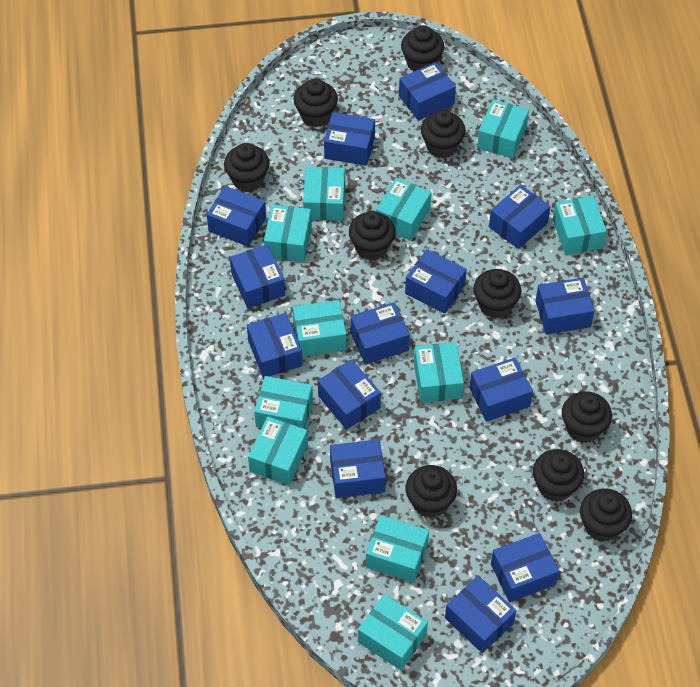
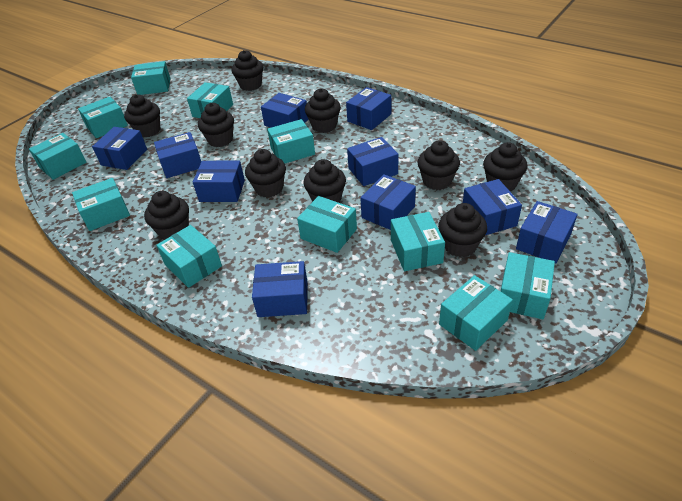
blue box: 14 -> 10

